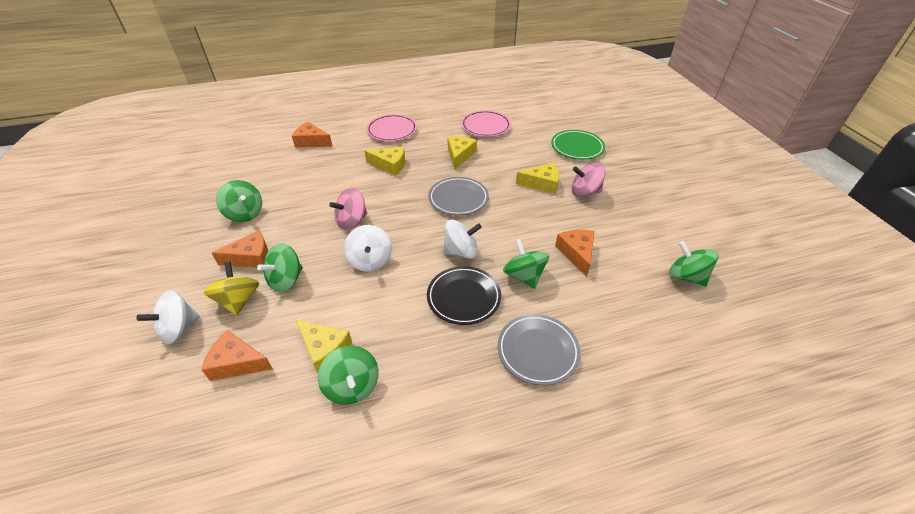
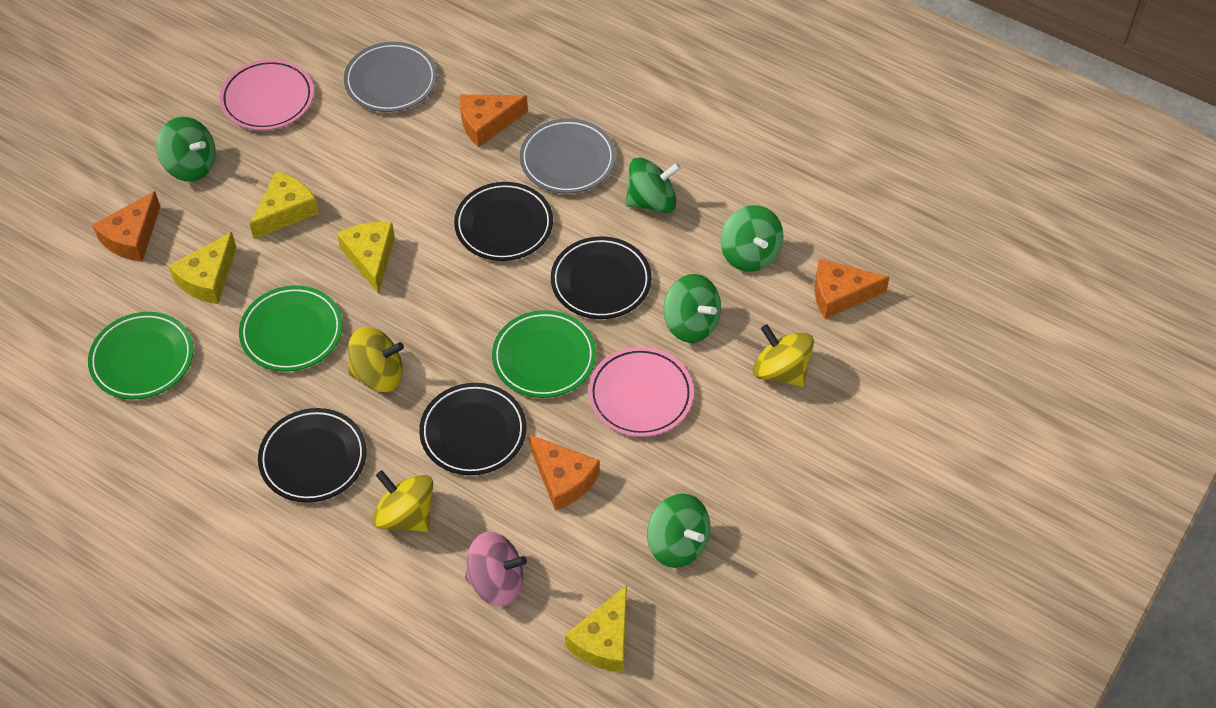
black plate: 1 -> 4
green plate: 1 -> 3
pink spinning top: 2 -> 1
white spinning top: 3 -> 0
yellow spinning top: 1 -> 3

